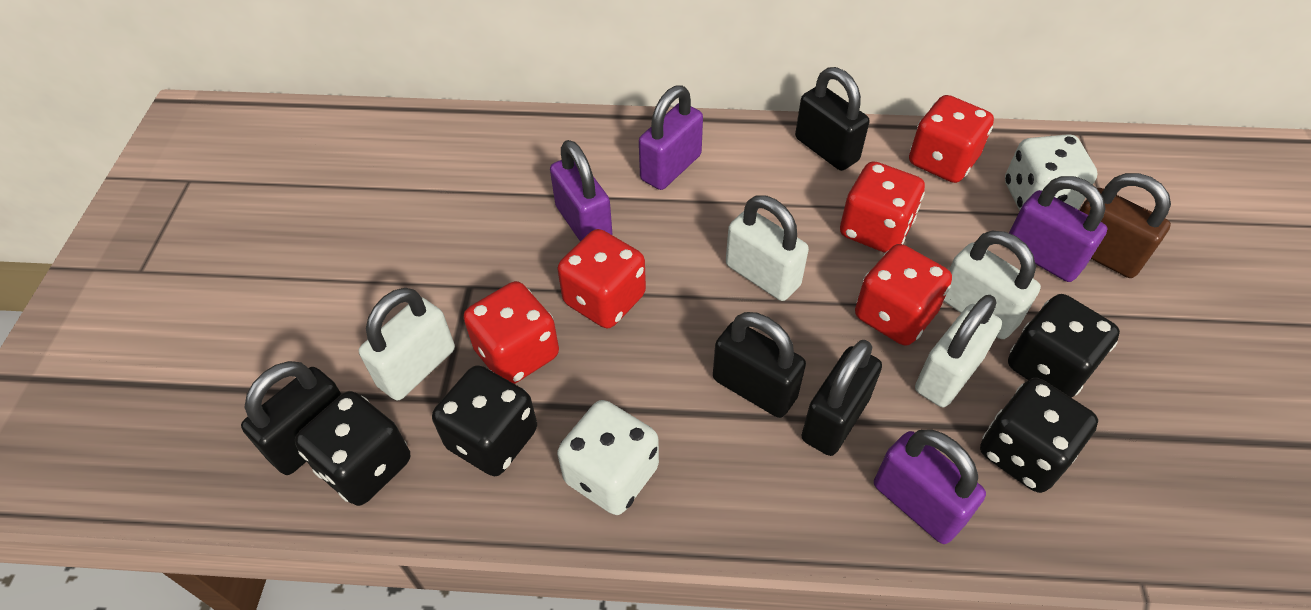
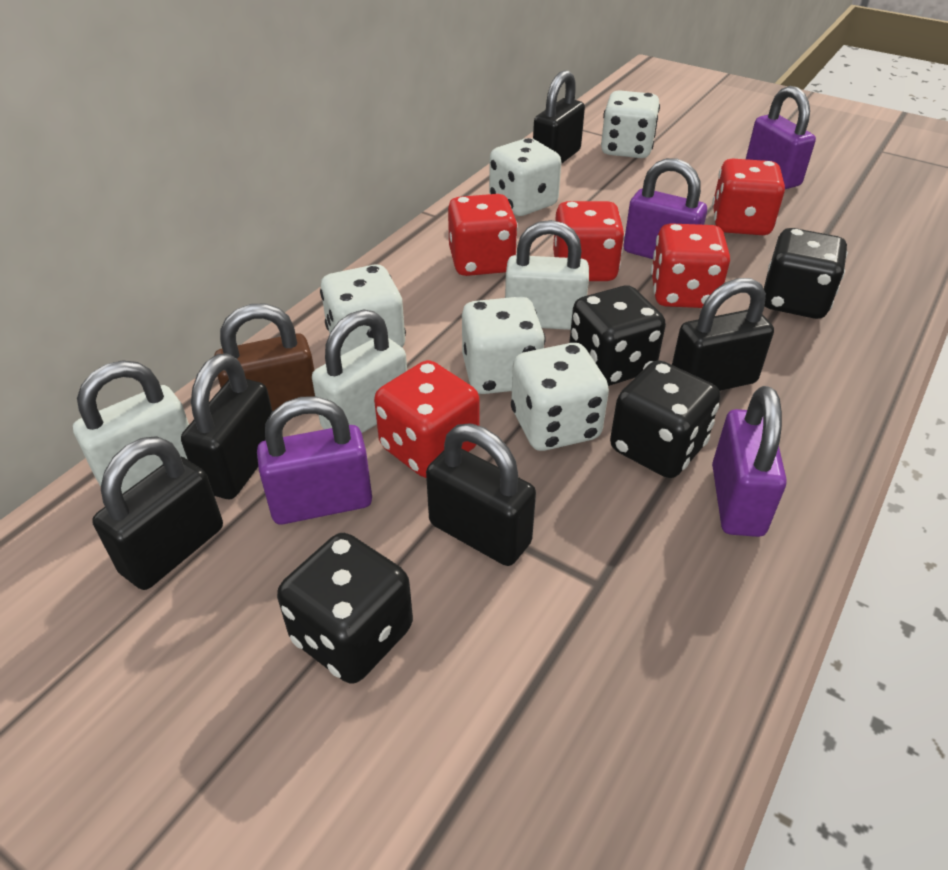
black padlock: 4 -> 5
white dice: 2 -> 5
white padlock: 4 -> 3

